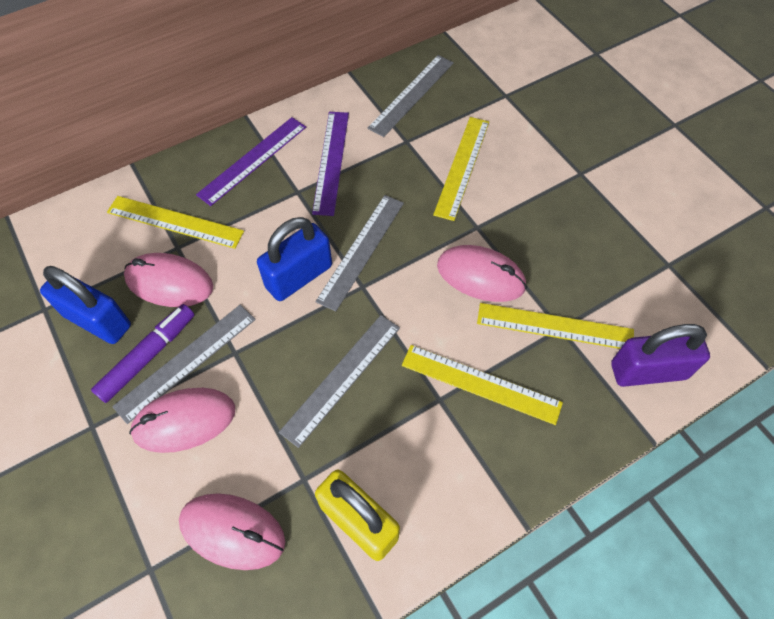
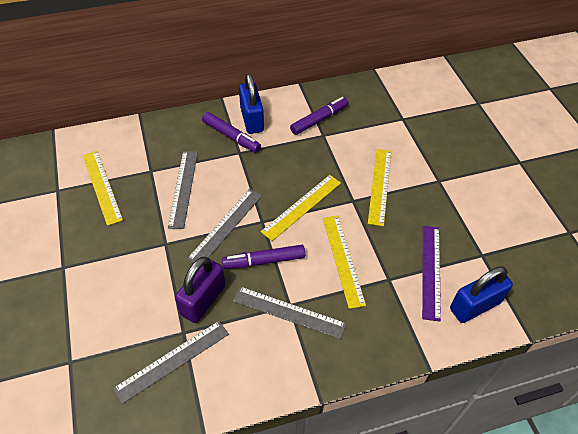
pink mouse: 4 -> 0
purple marker: 1 -> 3
purple ruler: 2 -> 1
yellow padlock: 1 -> 0

